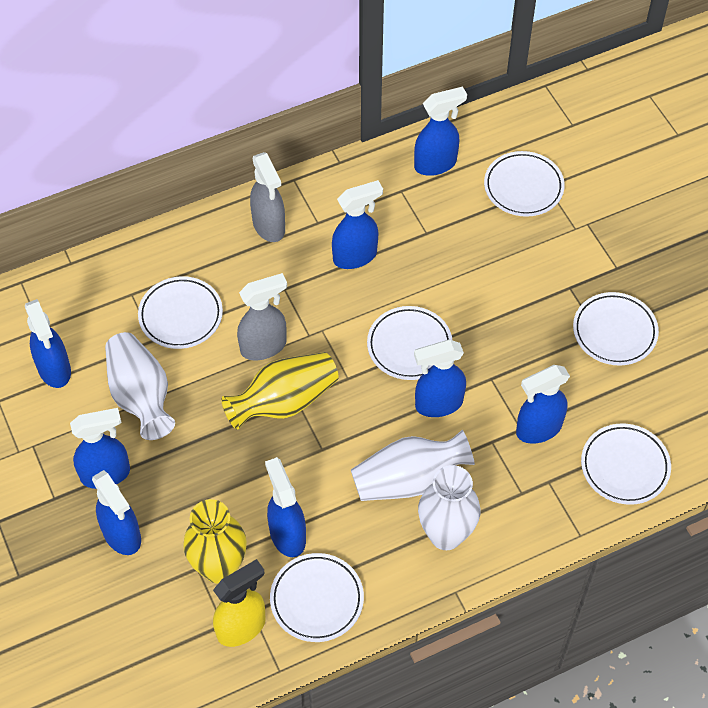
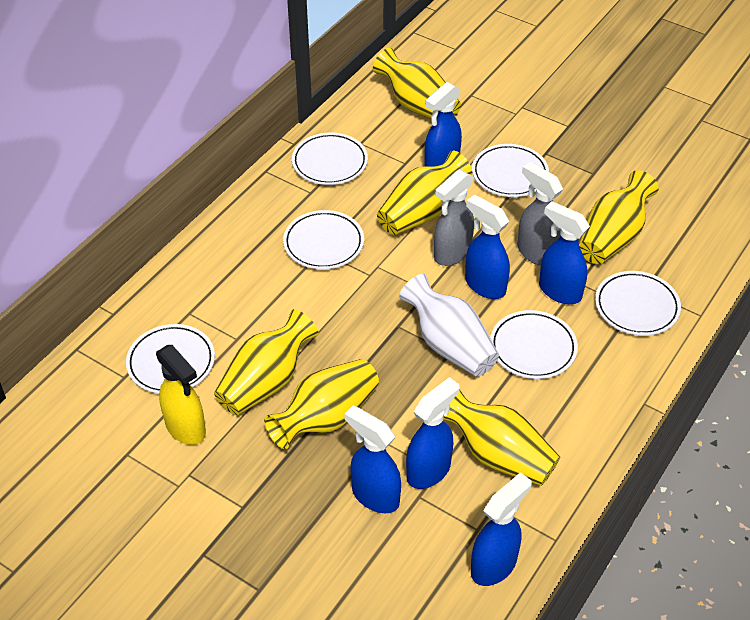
blue spray bottle: 8 -> 6
white vase: 3 -> 1
yellow vase: 2 -> 6

